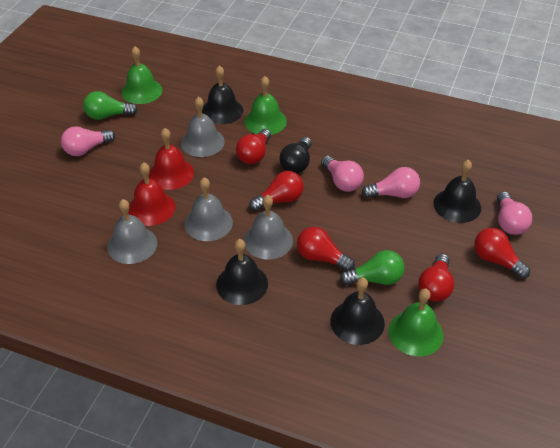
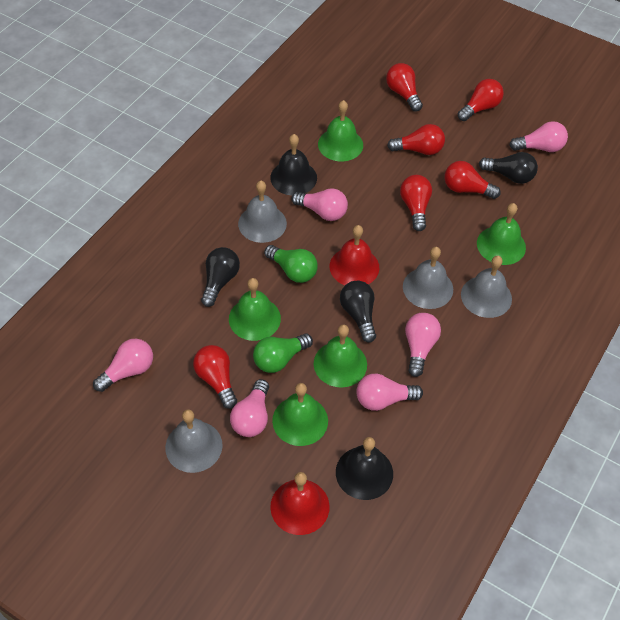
black bell: 4 -> 2
black light bulb: 1 -> 3
green bell: 3 -> 5
pink light bulb: 4 -> 6
red light bulb: 5 -> 6

